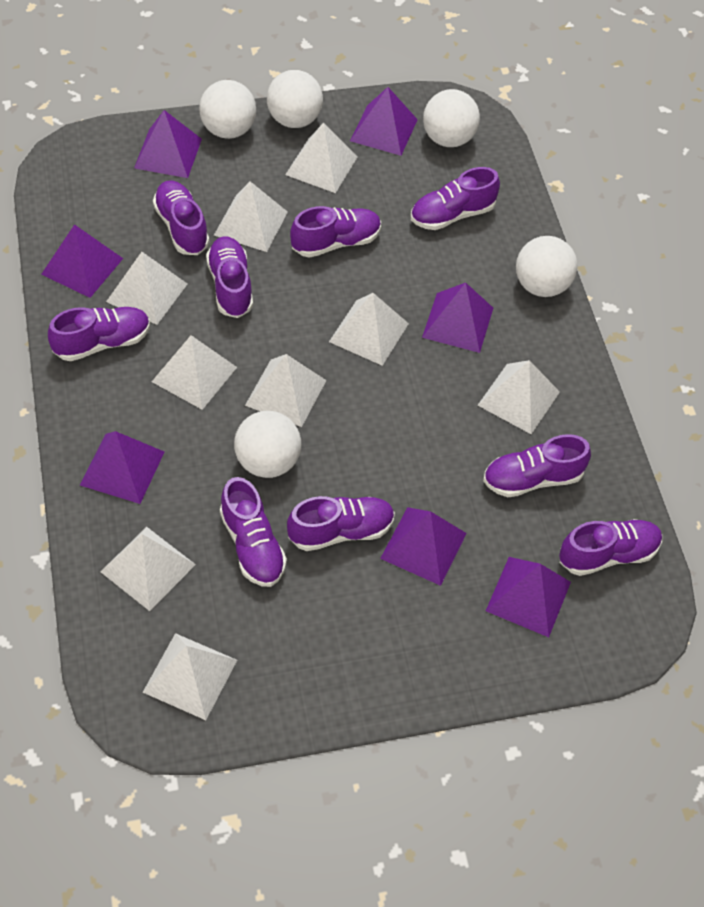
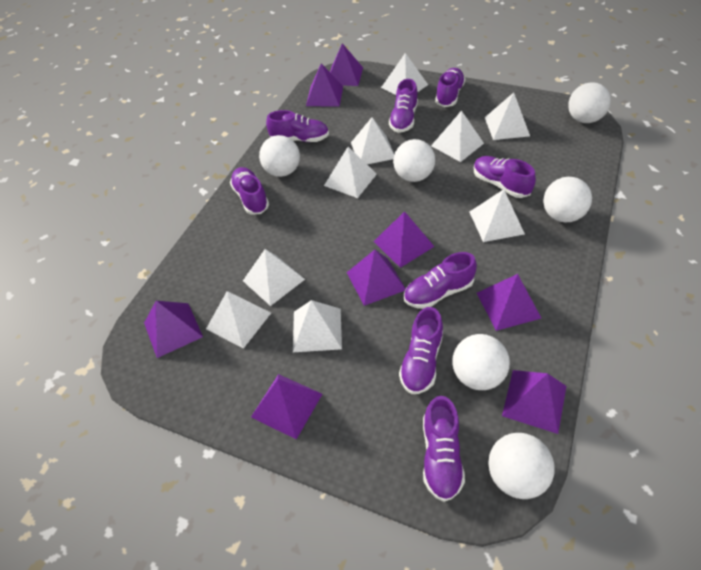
purple pyramid: 7 -> 8
purple shoe: 9 -> 8
white ball: 5 -> 6

